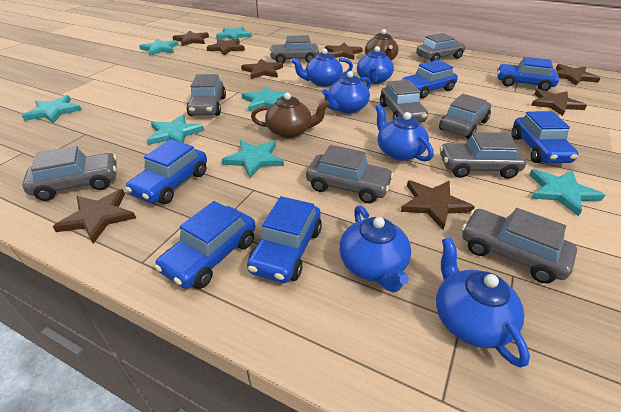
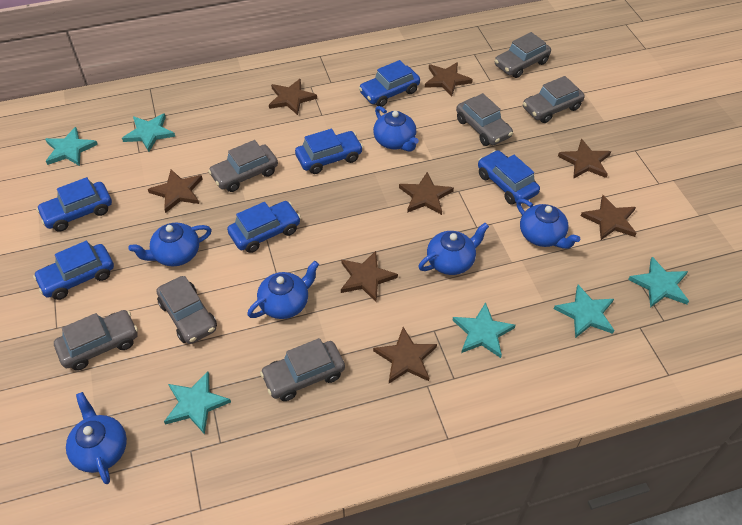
brown teapot: 2 -> 0
grey car: 9 -> 7
turquoise star: 7 -> 6

